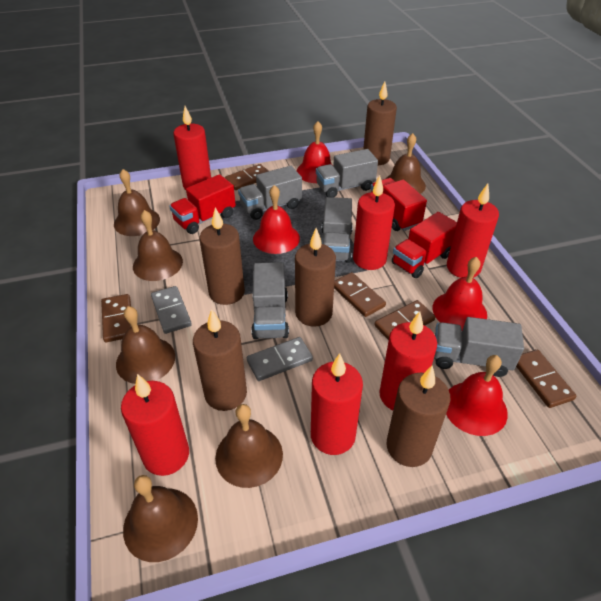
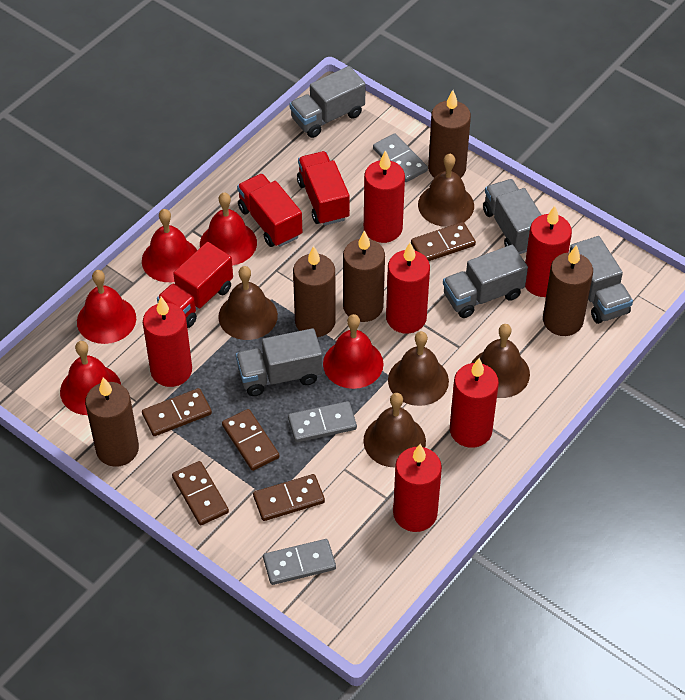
brown bell: 6 -> 5
grey domino: 2 -> 3
red bell: 4 -> 5

